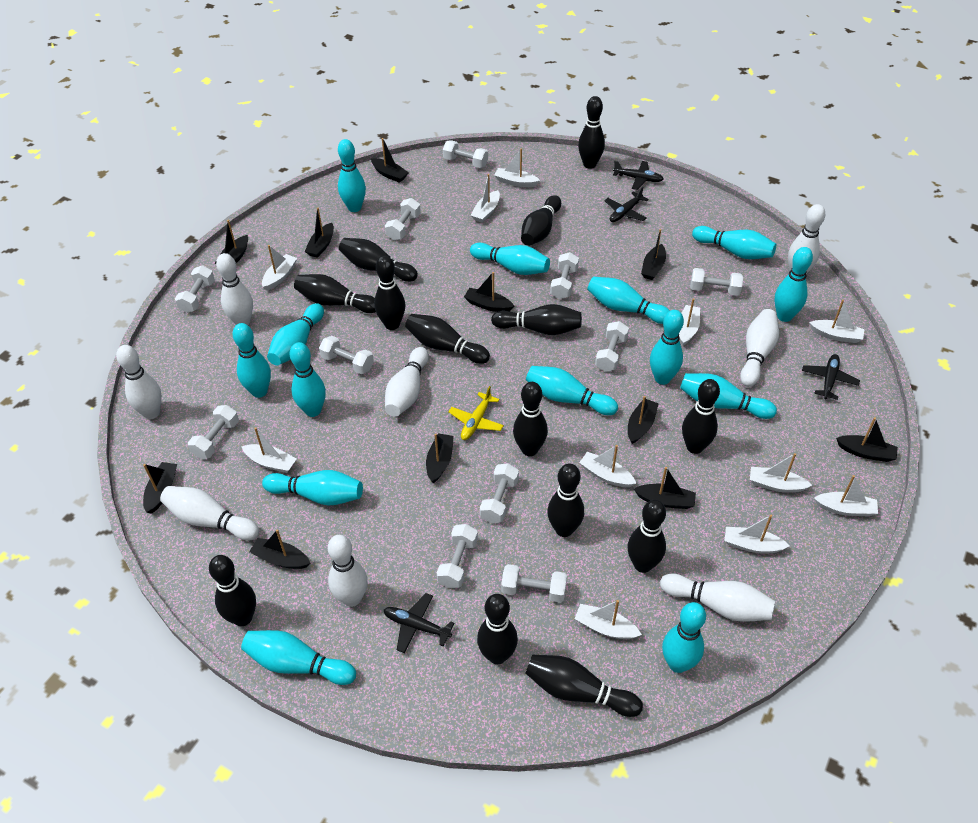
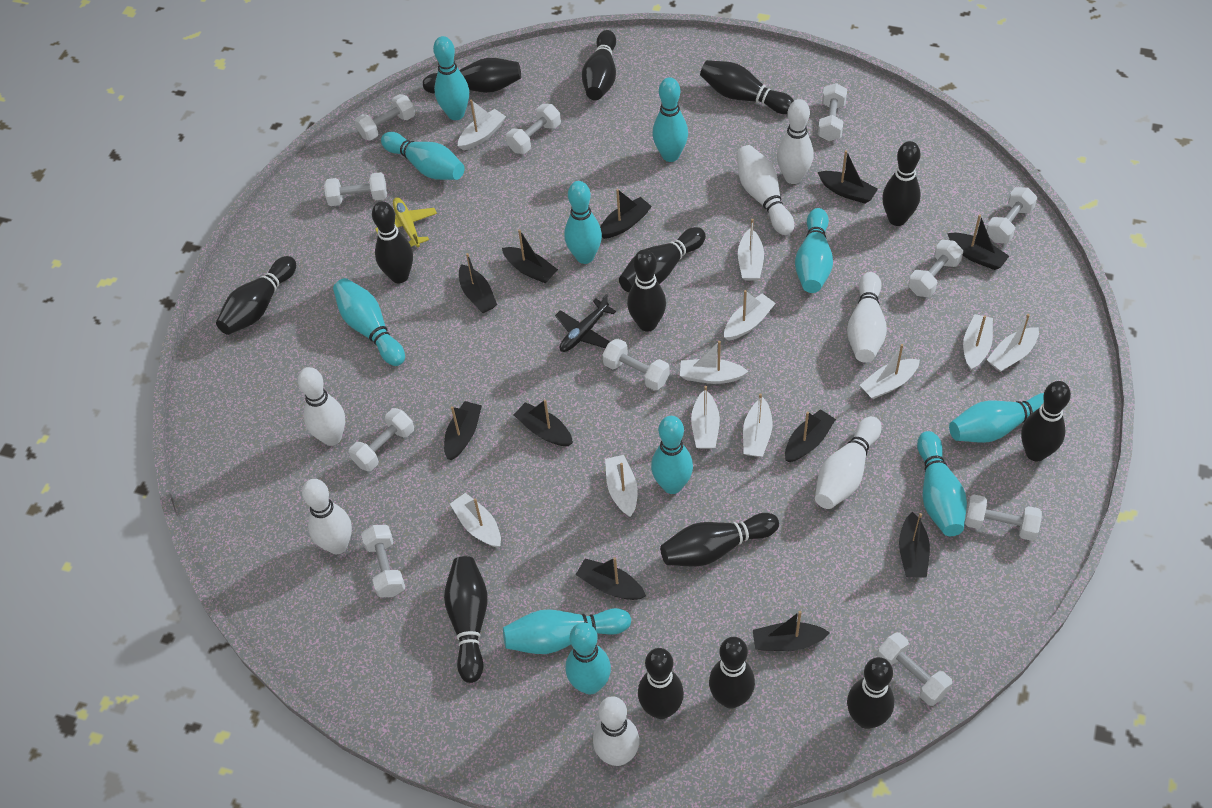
black plane: 4 -> 1
turquoise bowling pin: 14 -> 11
white bowling pin: 8 -> 7

